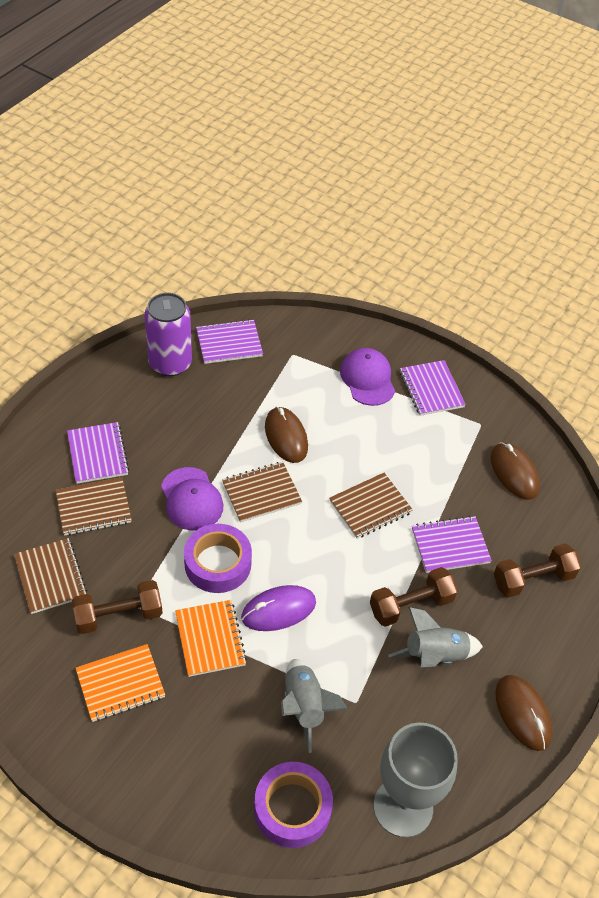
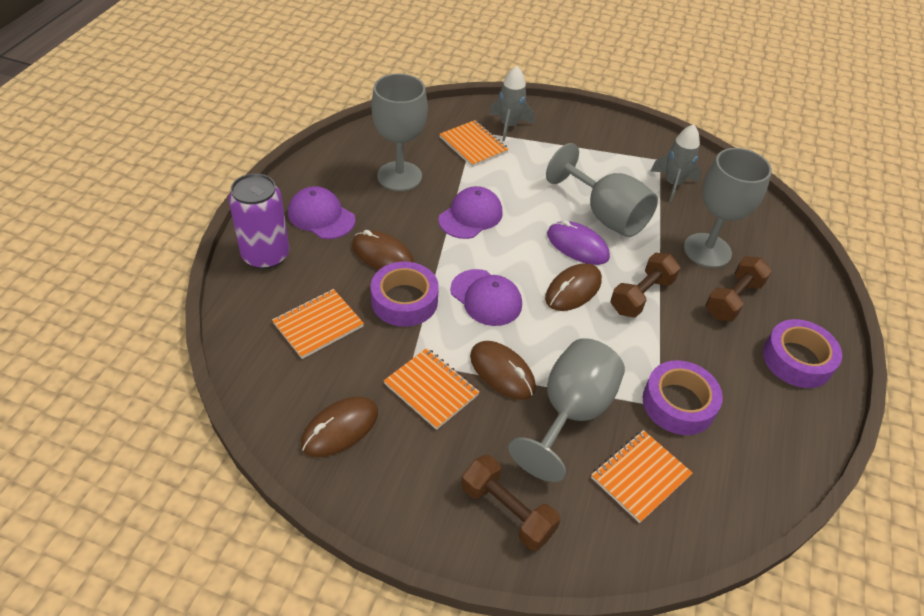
brown mouse: 3 -> 4
brown notebook: 4 -> 0
grey goblet: 1 -> 4
orange notebook: 2 -> 4
purple cap: 2 -> 3
purple notebook: 4 -> 0
purple tape: 2 -> 3

